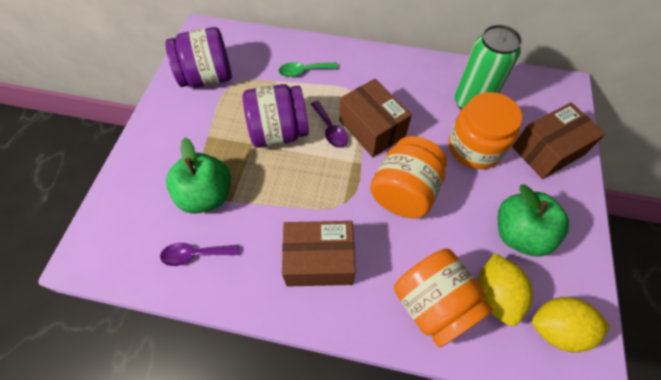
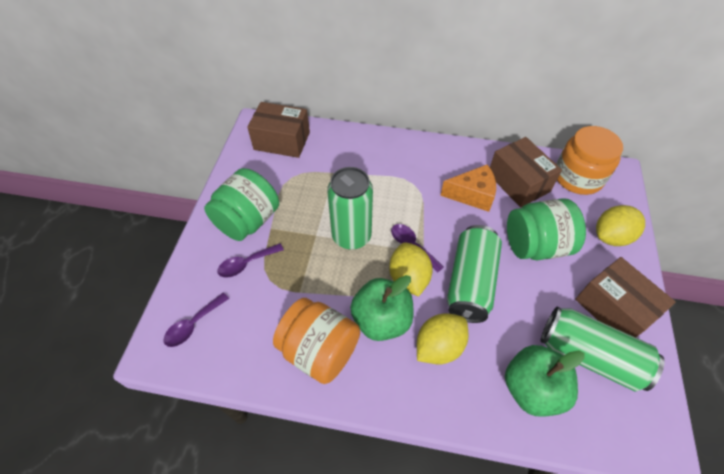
green can: 1 -> 3
green jar: 0 -> 2
green spoon: 1 -> 0
orange cheese: 0 -> 1
orange jar: 3 -> 2
purple jar: 2 -> 0
purple spoon: 2 -> 3
yellow lemon: 2 -> 3

